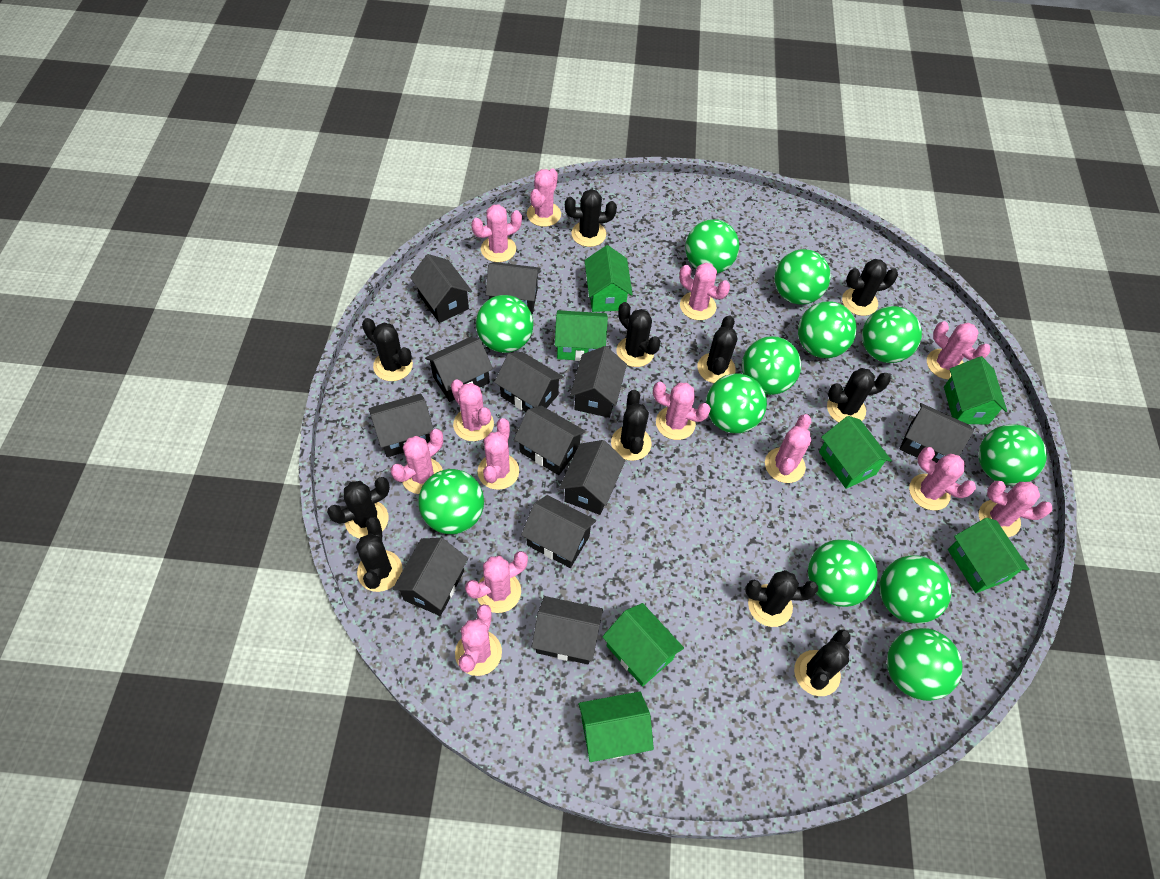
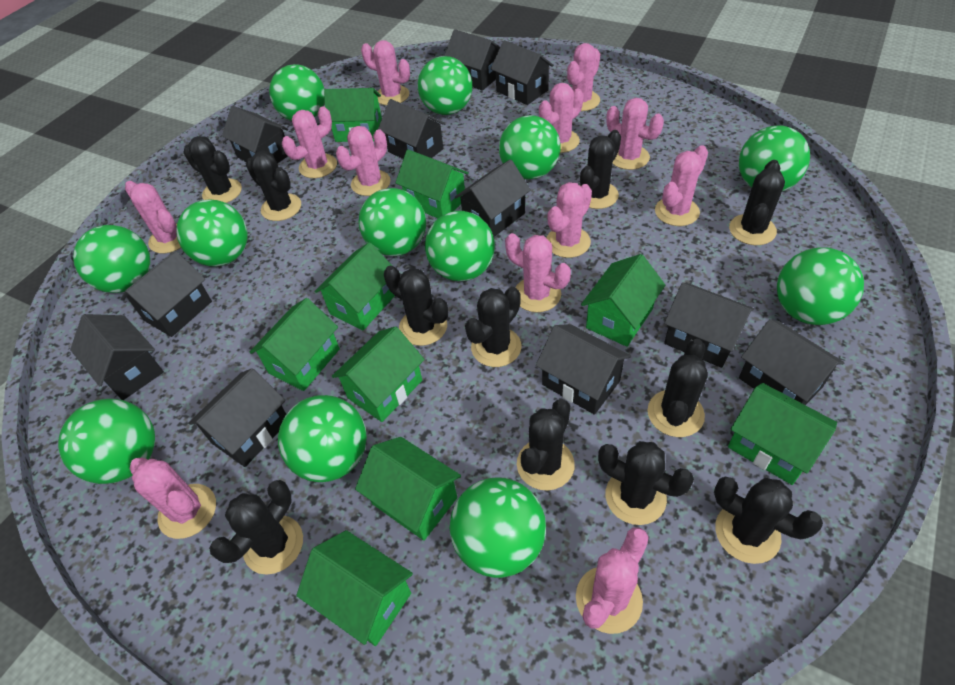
black house: 12 -> 11
green house: 7 -> 9
pink cactus: 13 -> 12

